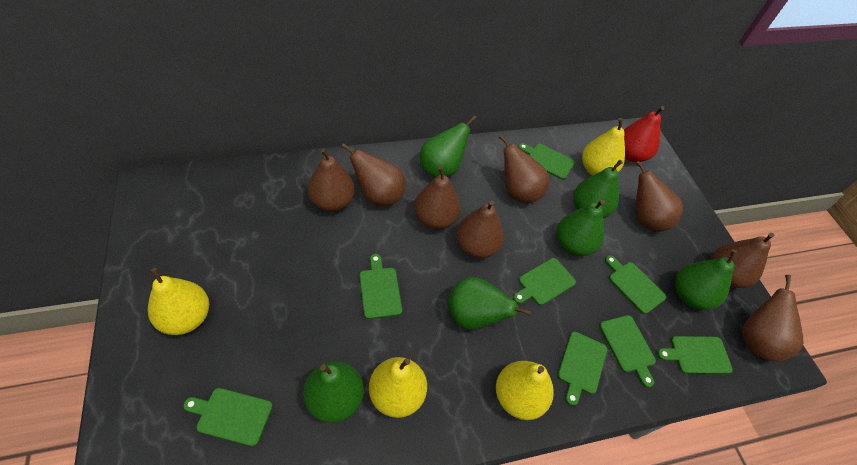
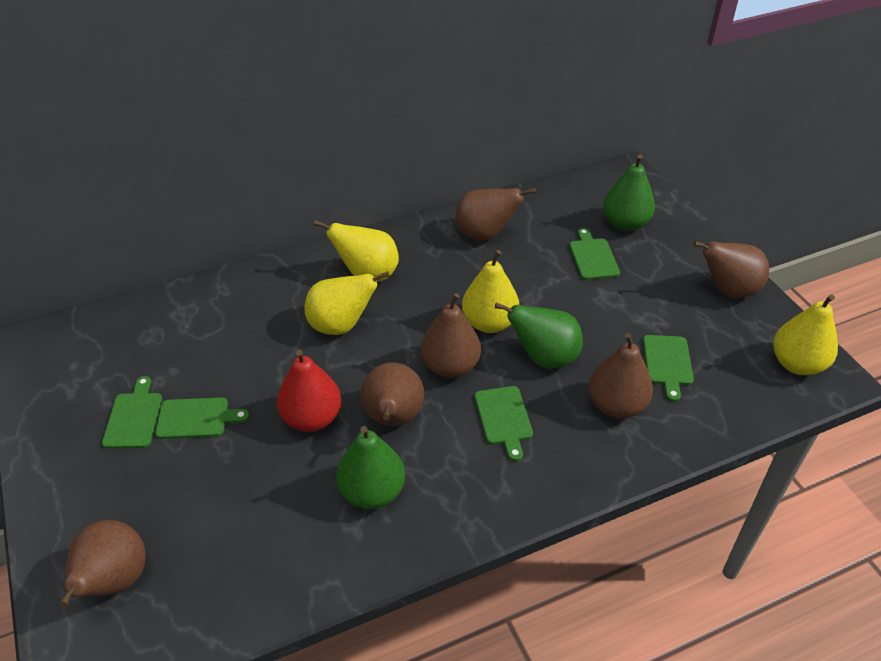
brown pear: 8 -> 6
green cutting board: 8 -> 5
green pear: 6 -> 3

